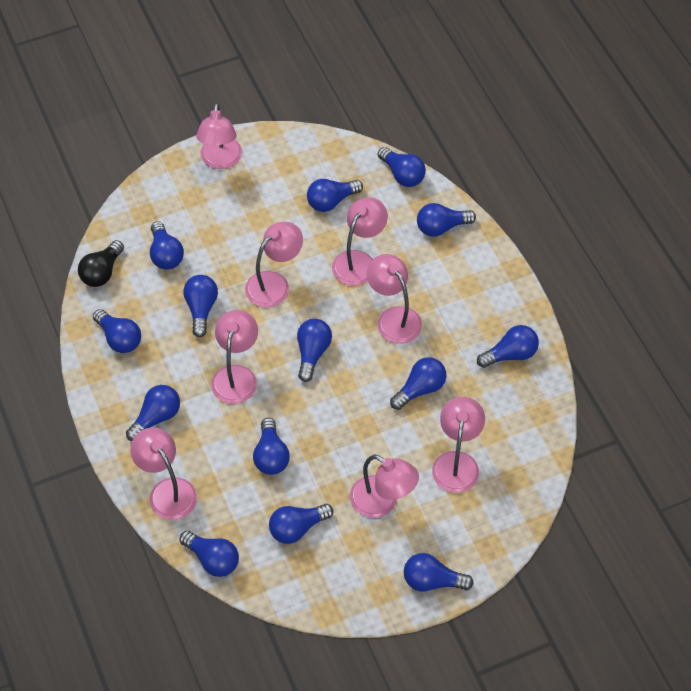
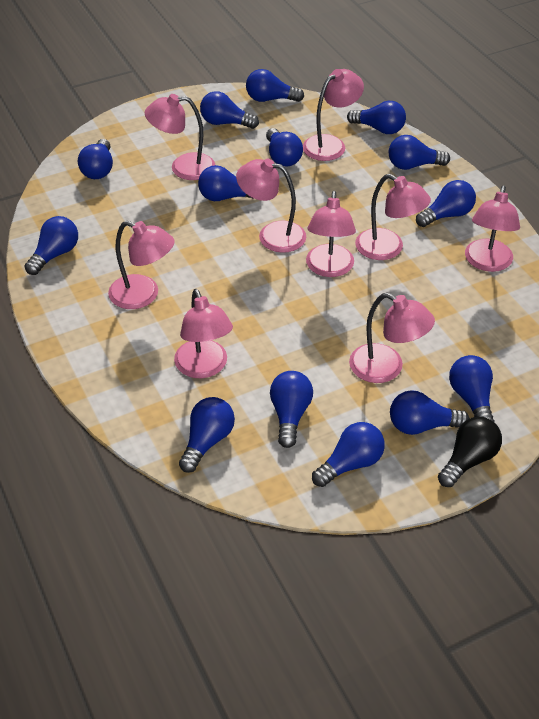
pink lamp: 8 -> 9

